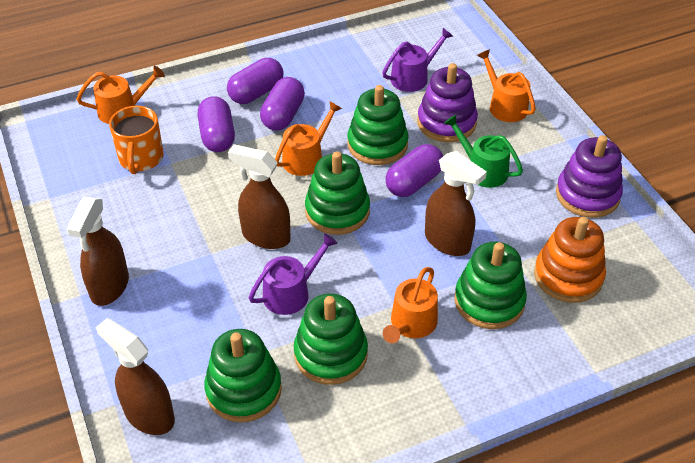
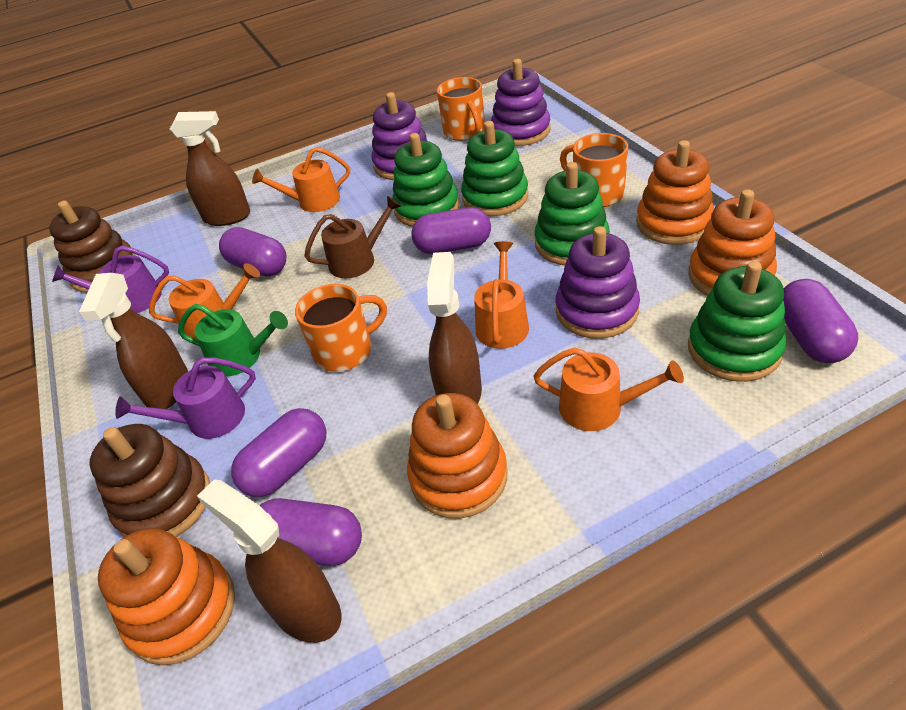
brown stacking toy: 0 -> 2
brown watering can: 0 -> 1
green stacking toy: 5 -> 4
orange mug: 1 -> 3
orange stacking toy: 1 -> 4
purple capsule: 4 -> 5
purple stacking toy: 2 -> 3

